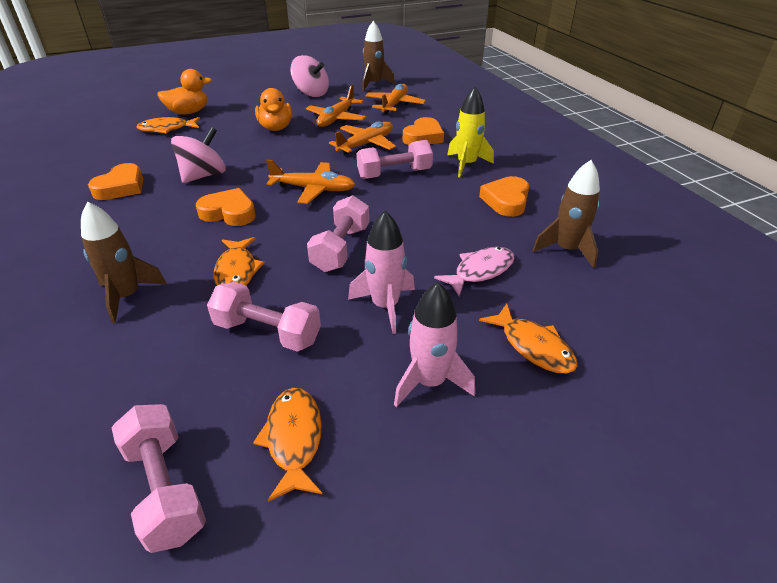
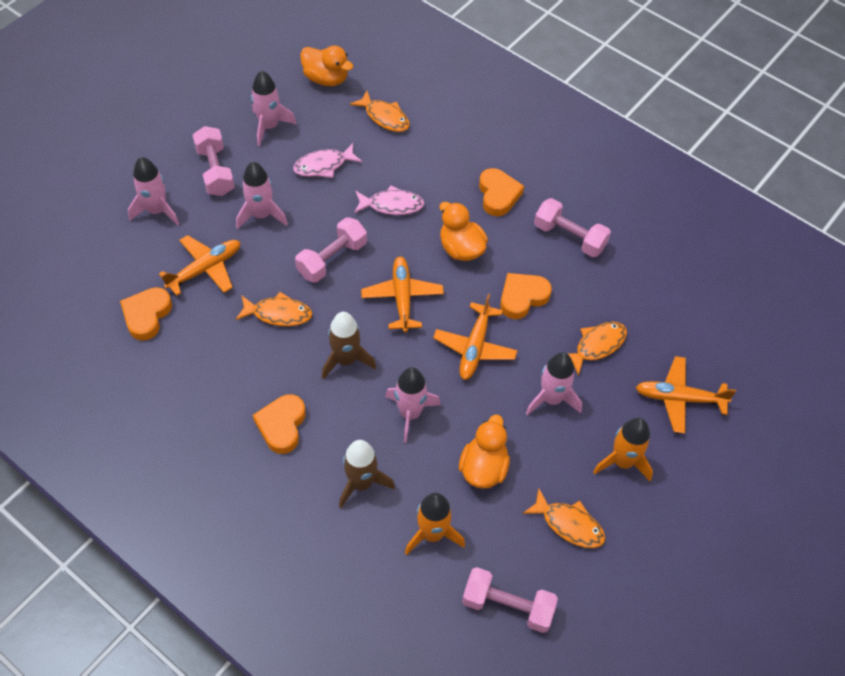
brown rocket: 3 -> 2
orange duck: 2 -> 3
orange rocket: 0 -> 2
pink fish: 1 -> 2
pink rocket: 2 -> 5
pink spinning top: 2 -> 0
yellow rocket: 1 -> 0

